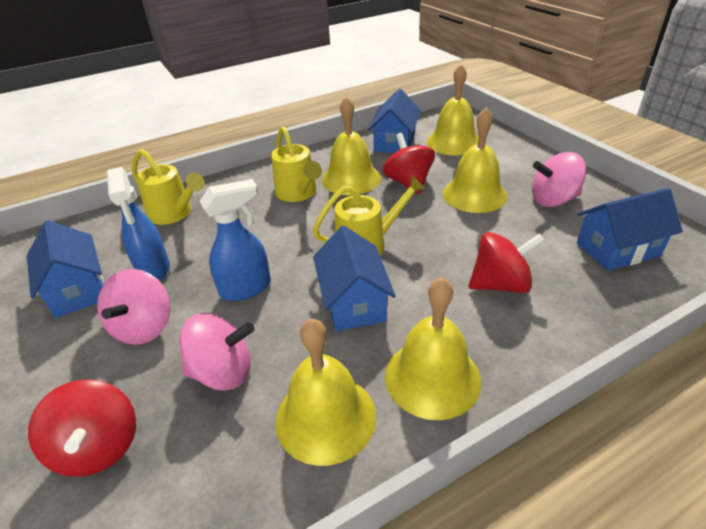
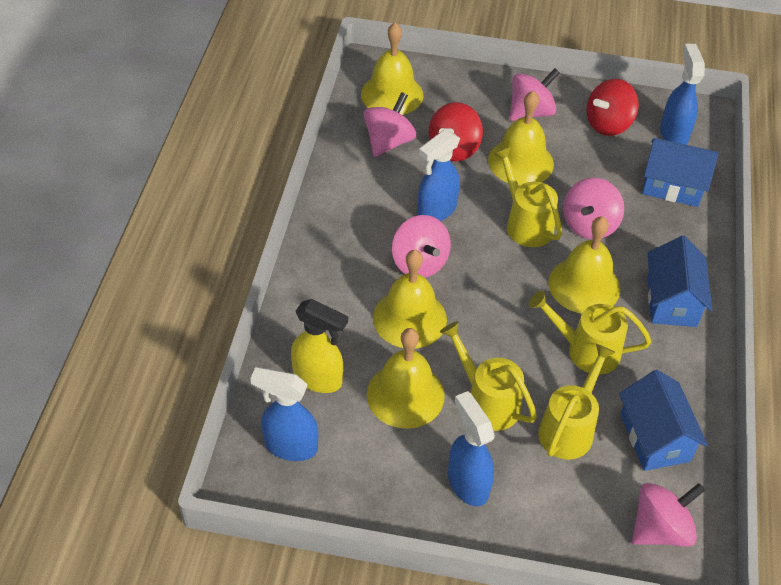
blue house: 4 -> 3
blue spray bottle: 2 -> 4
pink spinning top: 3 -> 5
red spinning top: 3 -> 2
yellow spray bottle: 0 -> 1
yellow watering can: 3 -> 4

